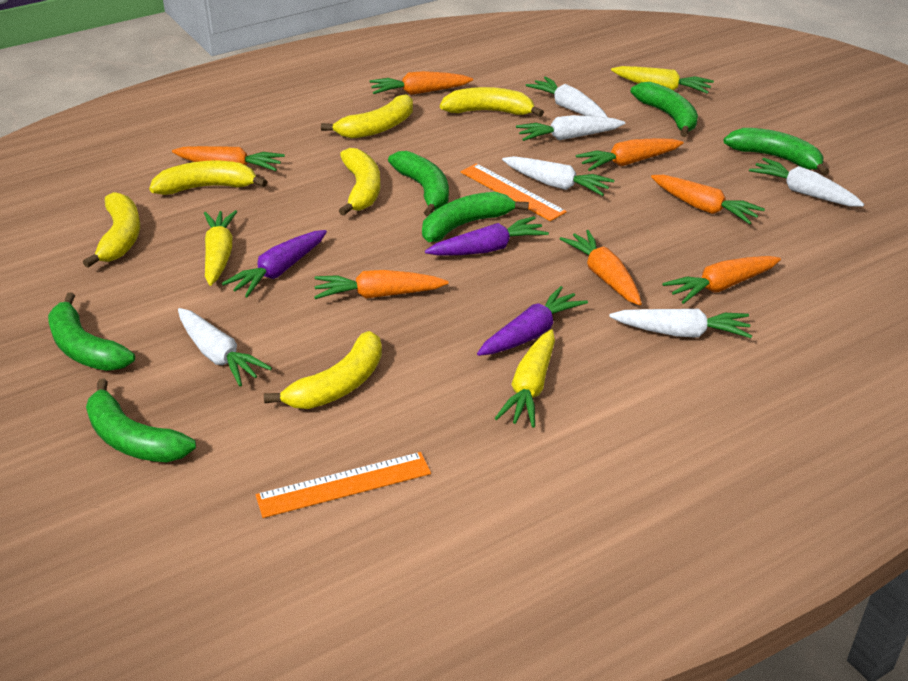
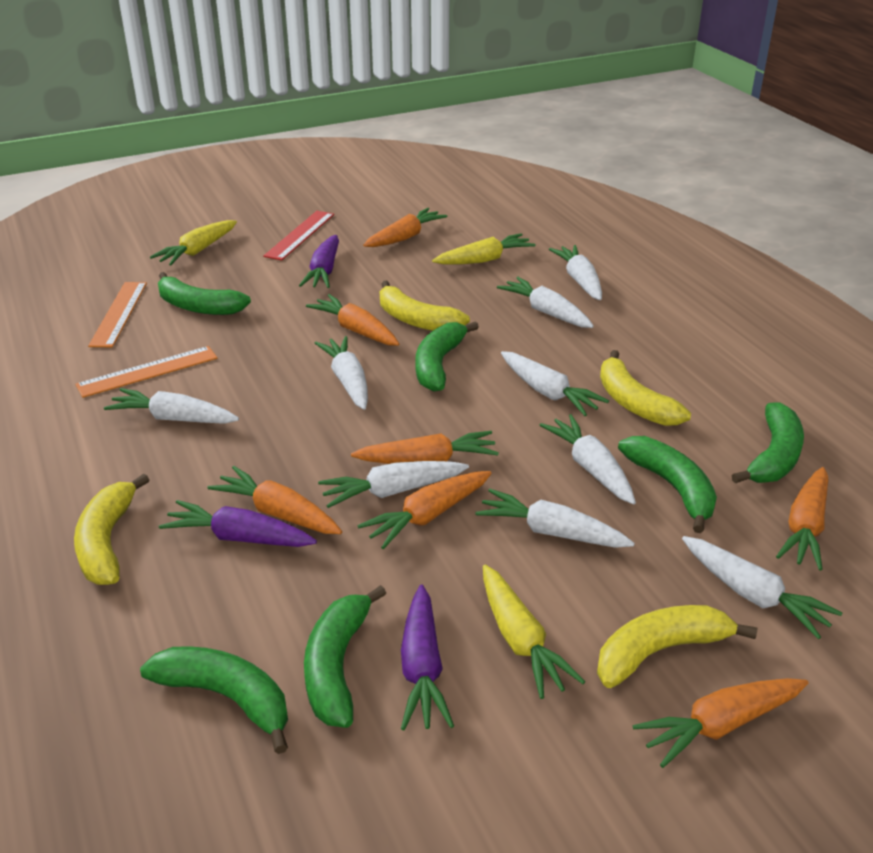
red ruler: 0 -> 1
white carrot: 6 -> 9
yellow banana: 6 -> 4

